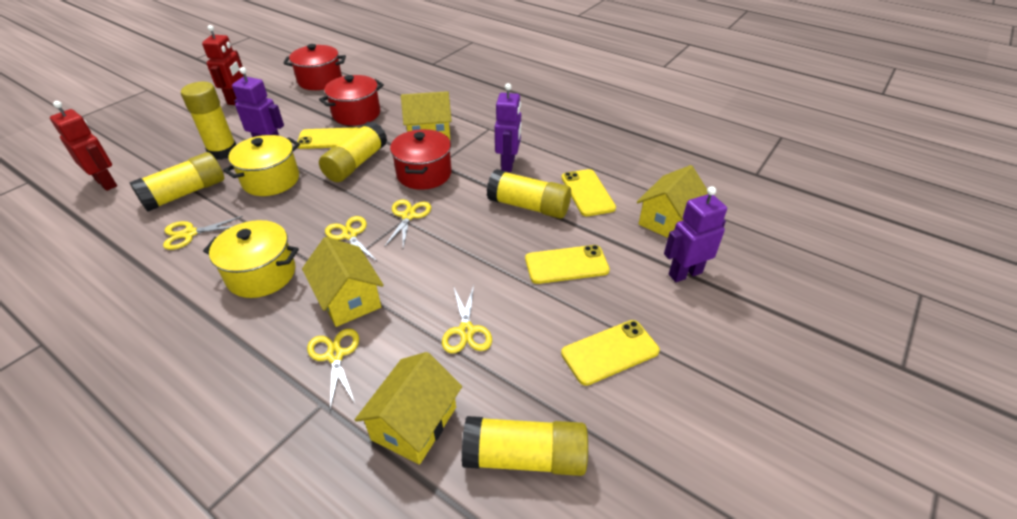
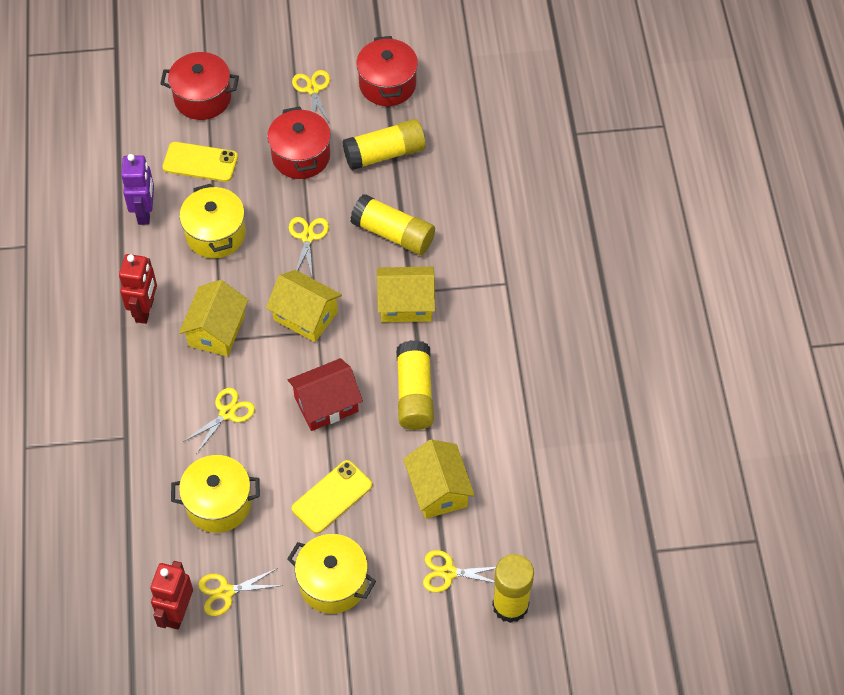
purple robot: 3 -> 1
red house: 0 -> 1
yellow glue stick: 5 -> 4
yellow phone: 4 -> 2
yellow pot: 2 -> 3

